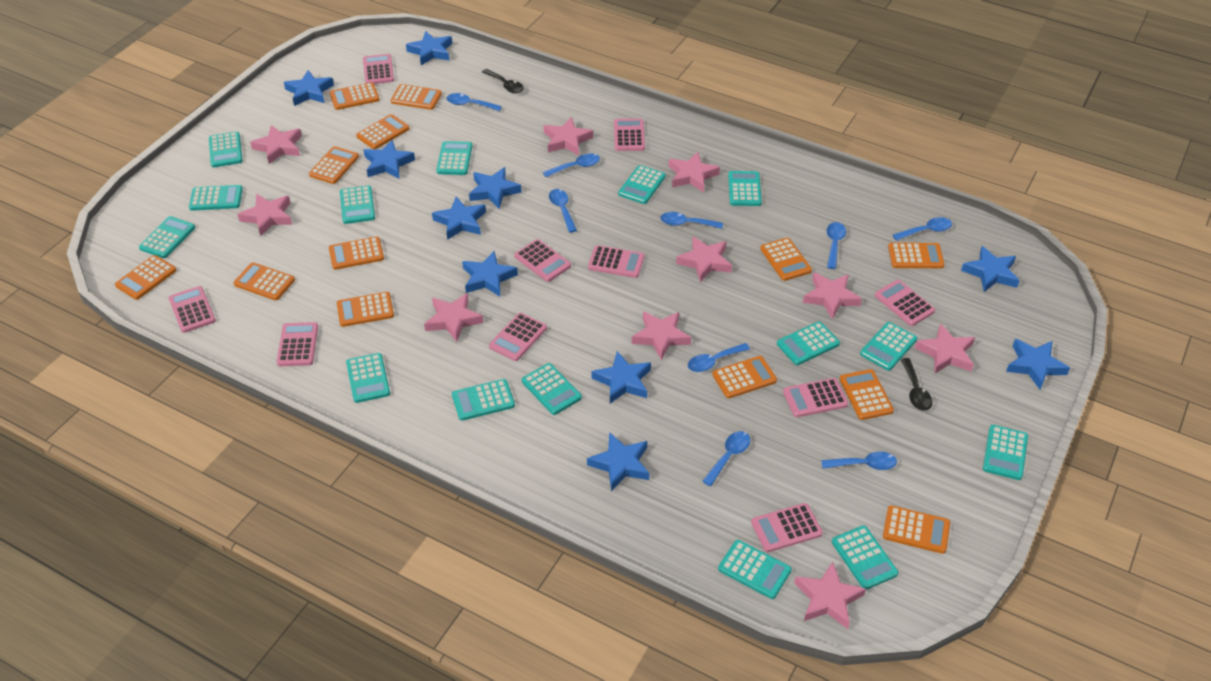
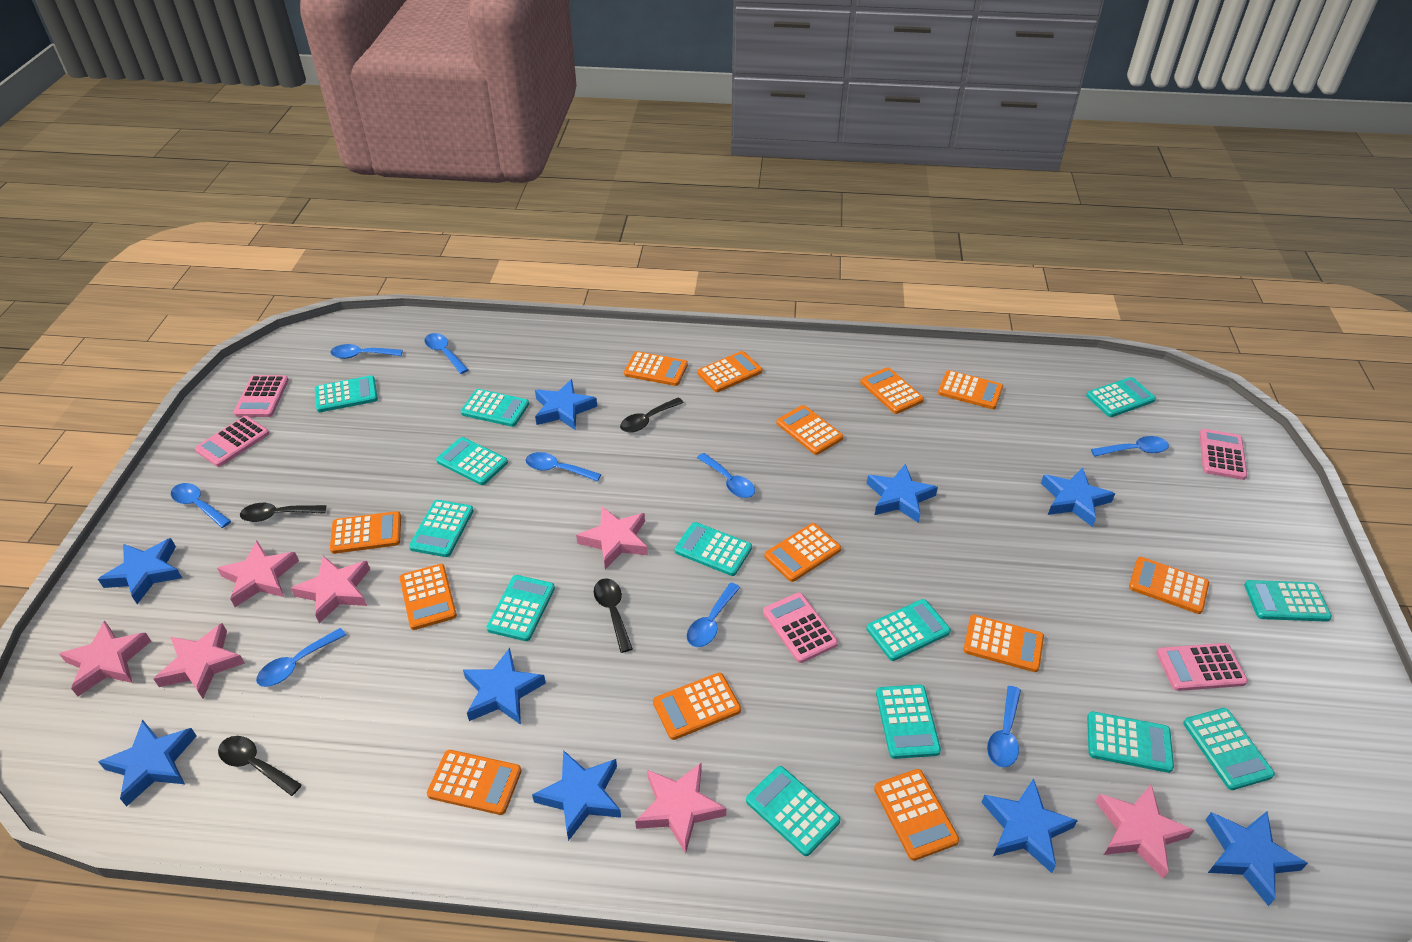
black spoon: 2 -> 4
blue star: 10 -> 9
pink calculator: 10 -> 5
pink star: 10 -> 7
turquoise calculator: 15 -> 13

